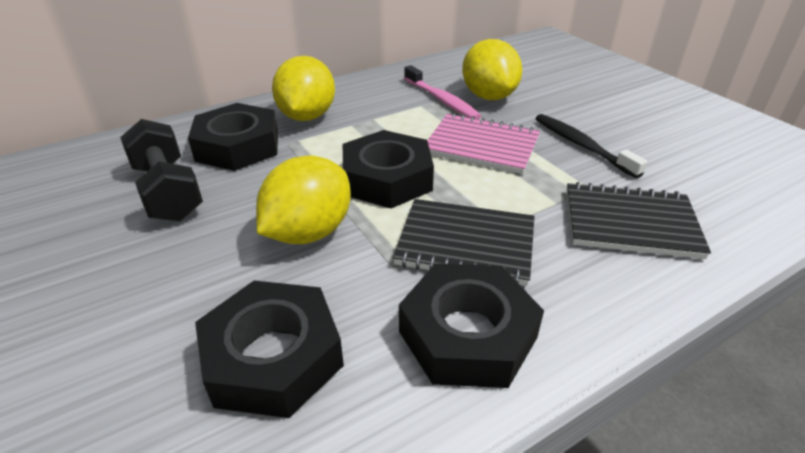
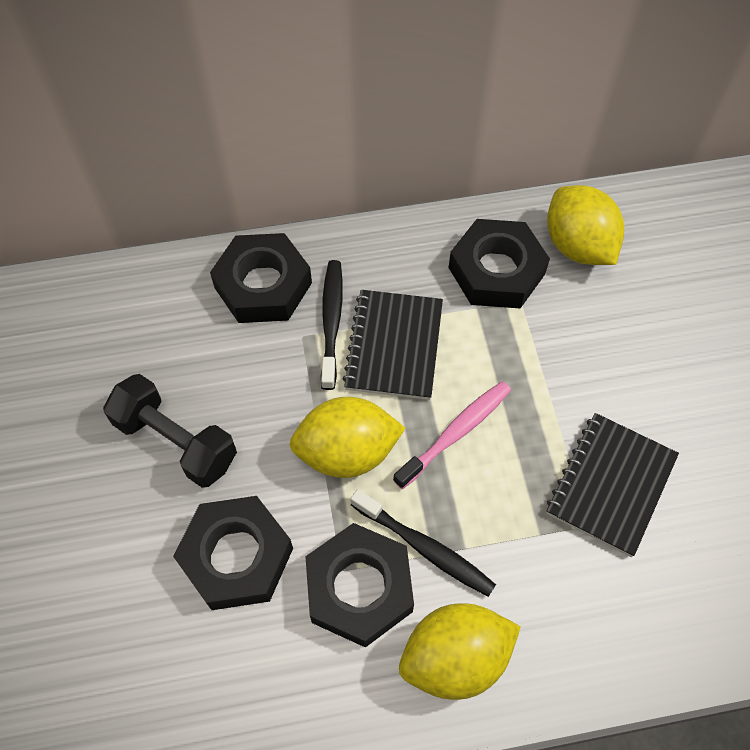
black toothbrush: 1 -> 2
pink notebook: 1 -> 0

